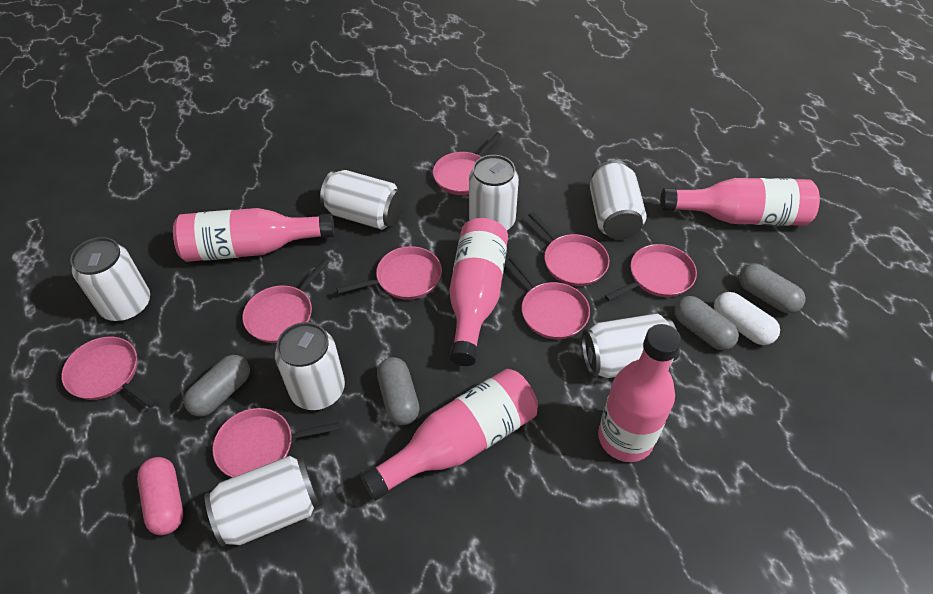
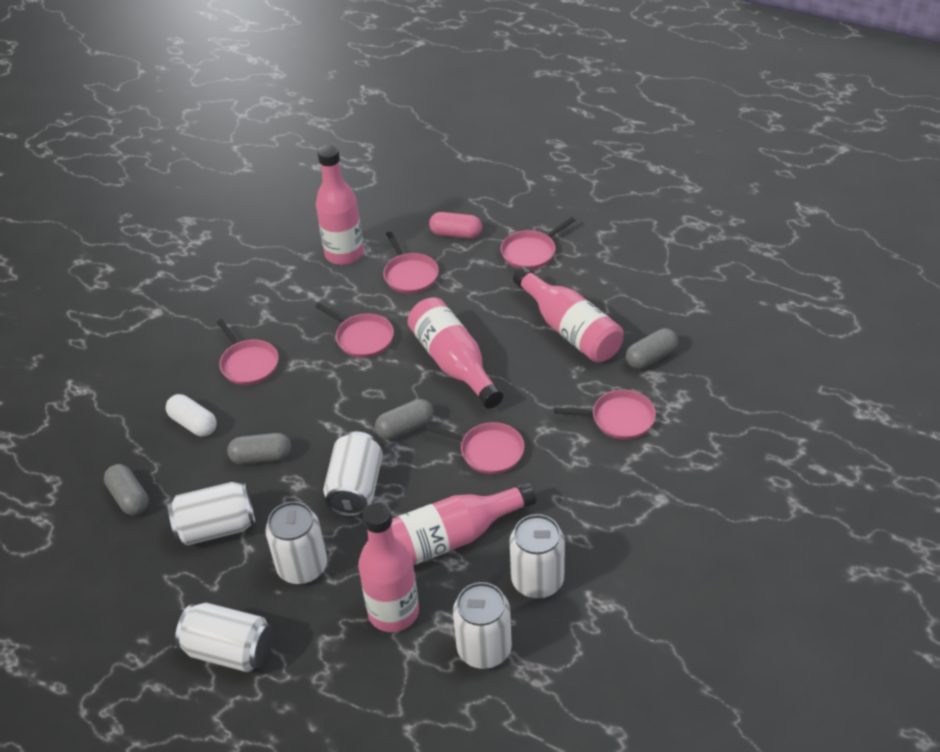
pink pan: 8 -> 6
white can: 7 -> 6

